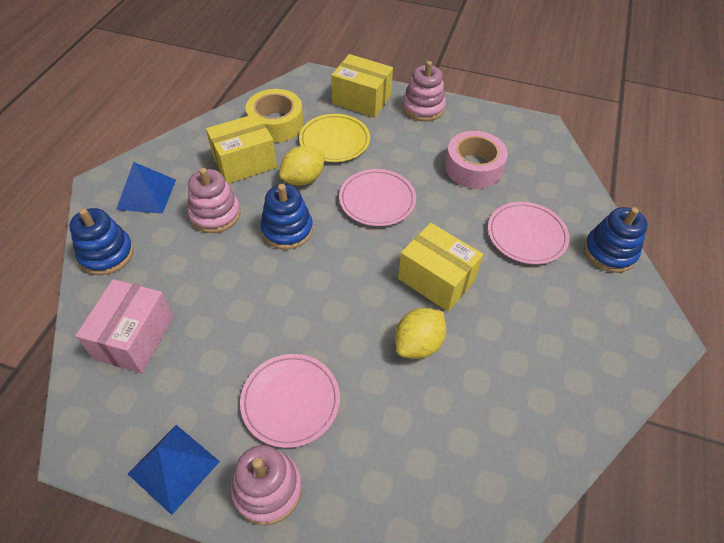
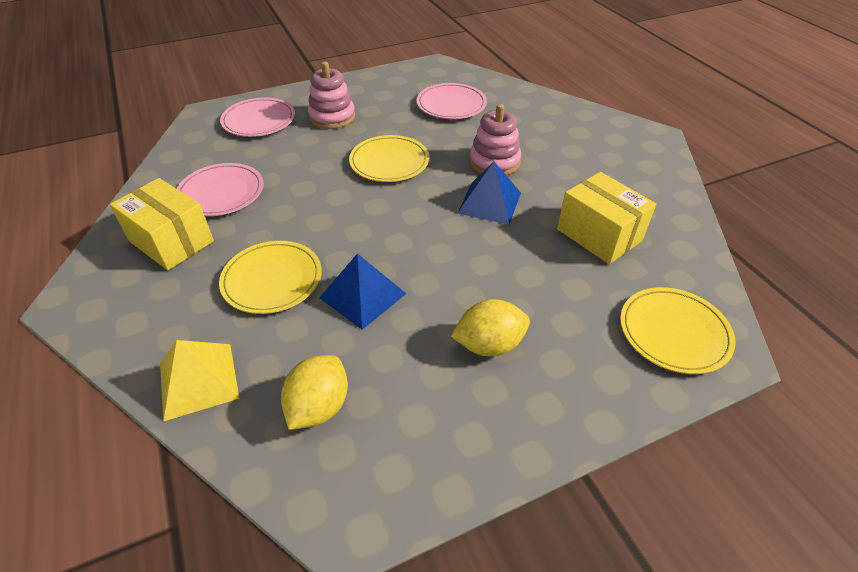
blue stacking toy: 3 -> 0
pink box: 1 -> 0
pink stacking toy: 3 -> 2
pink tape: 1 -> 0
yellow box: 3 -> 2
yellow plate: 1 -> 3
yellow pyramid: 0 -> 1
yellow tape: 1 -> 0

